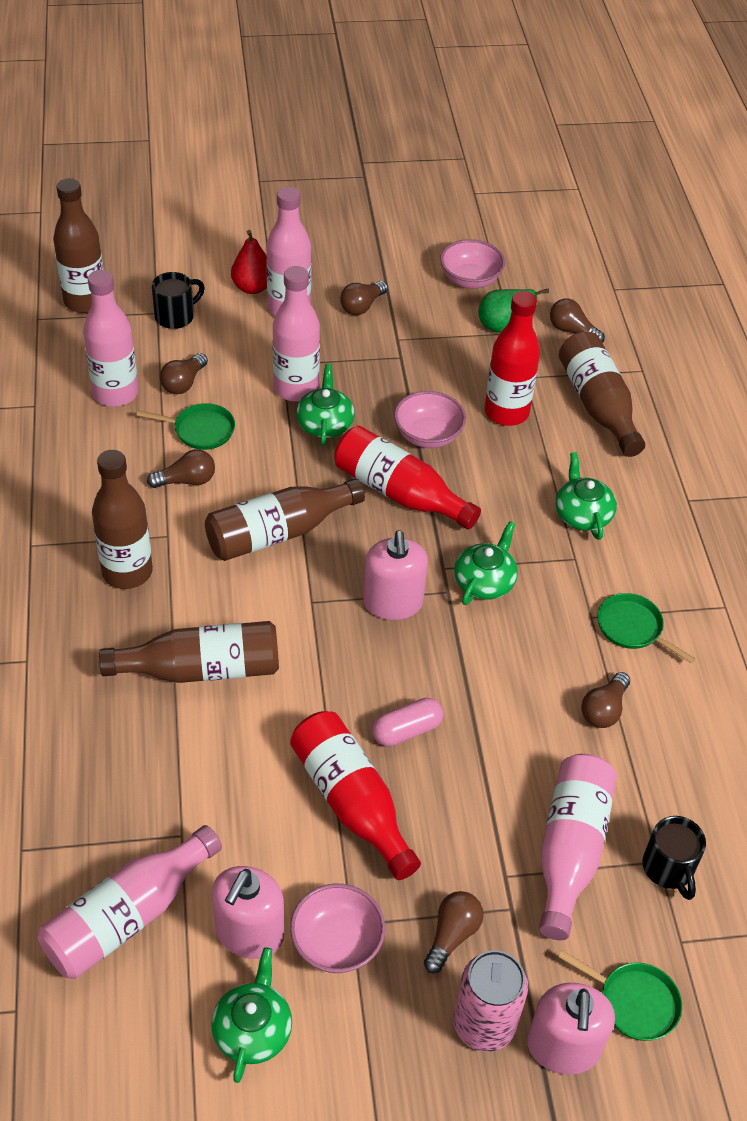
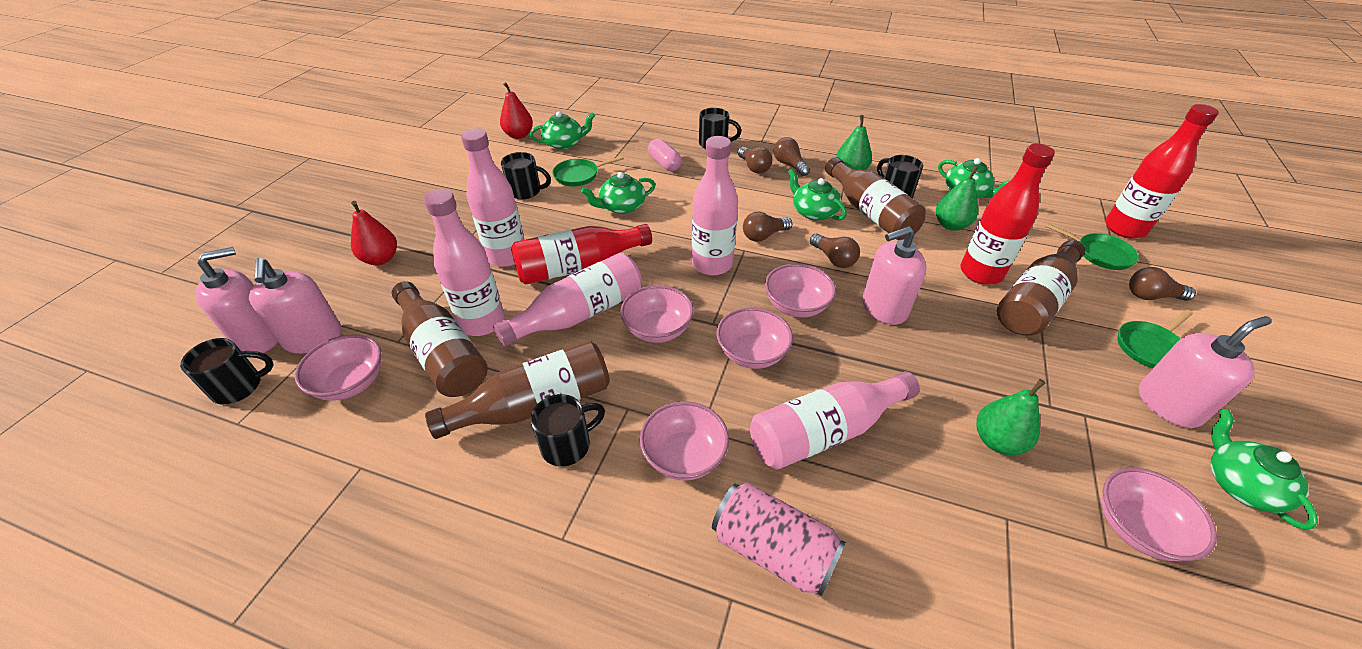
black mug: 2 -> 5
brown bottle: 5 -> 4
brown light bulb: 6 -> 5
green pear: 1 -> 3
green teapot: 4 -> 5
pink bowl: 3 -> 6
pink soap dispenser: 3 -> 4
red pear: 1 -> 2

